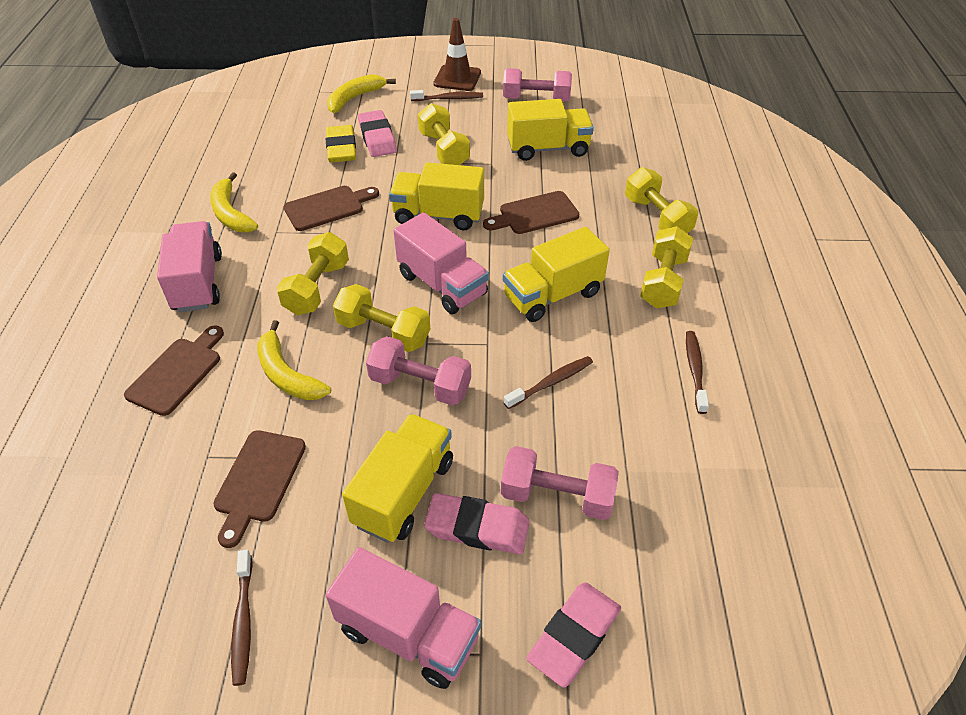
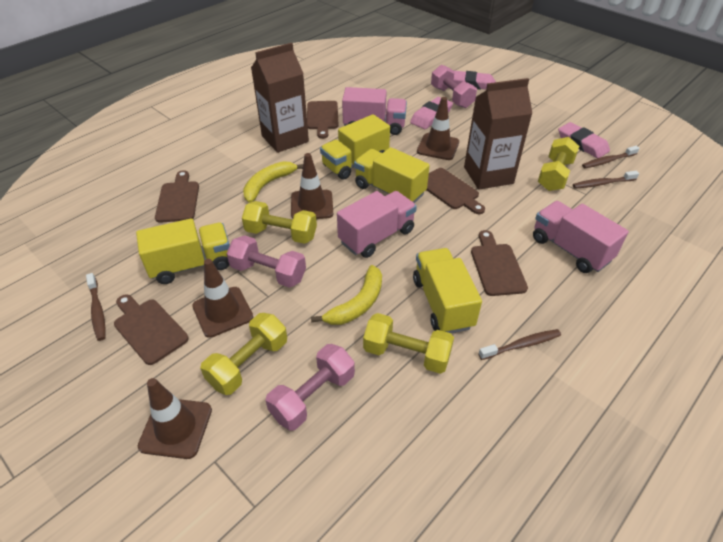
brown carton: 0 -> 2
brown cutting board: 4 -> 5
brown traffic cone: 1 -> 4
yellow banana: 3 -> 2
yellow dumbbell: 5 -> 4
yellow eraser: 1 -> 0

